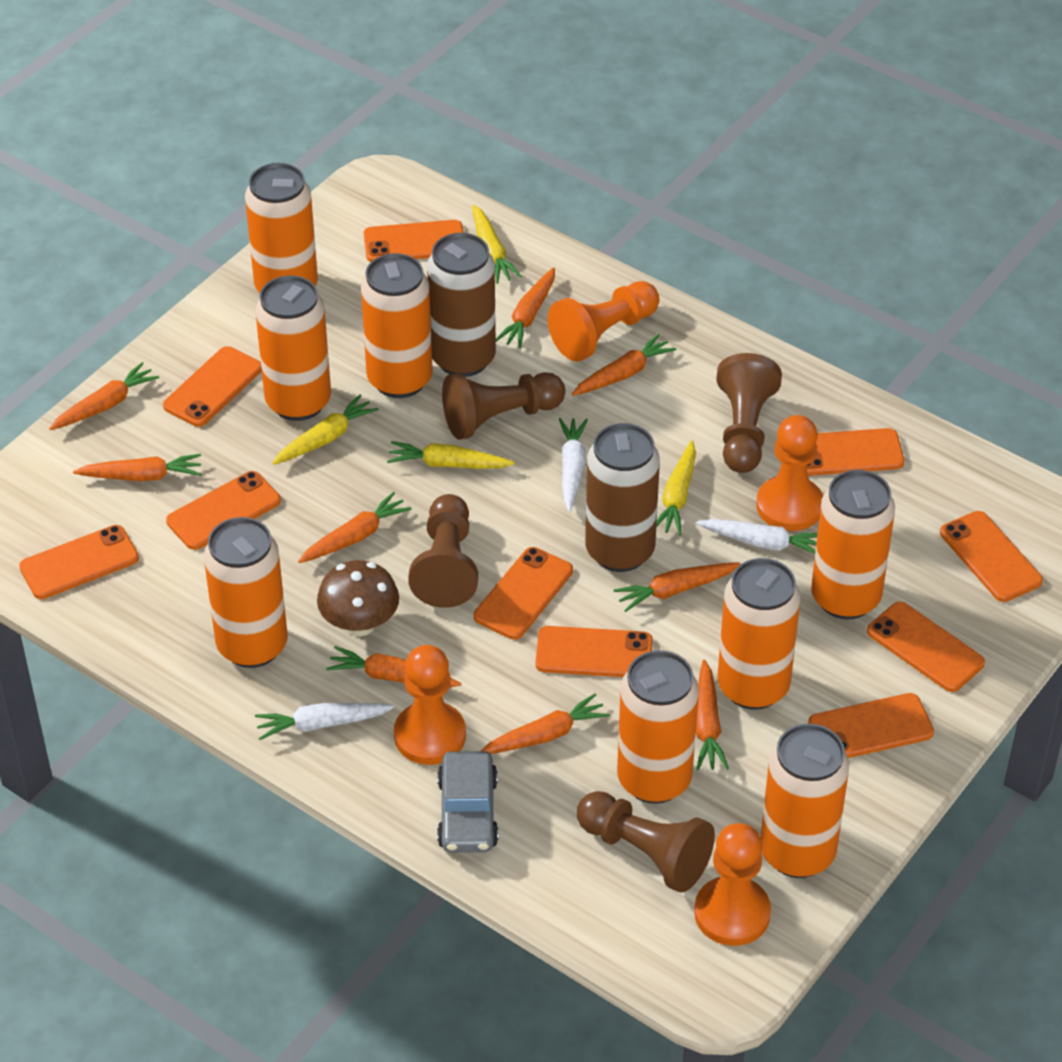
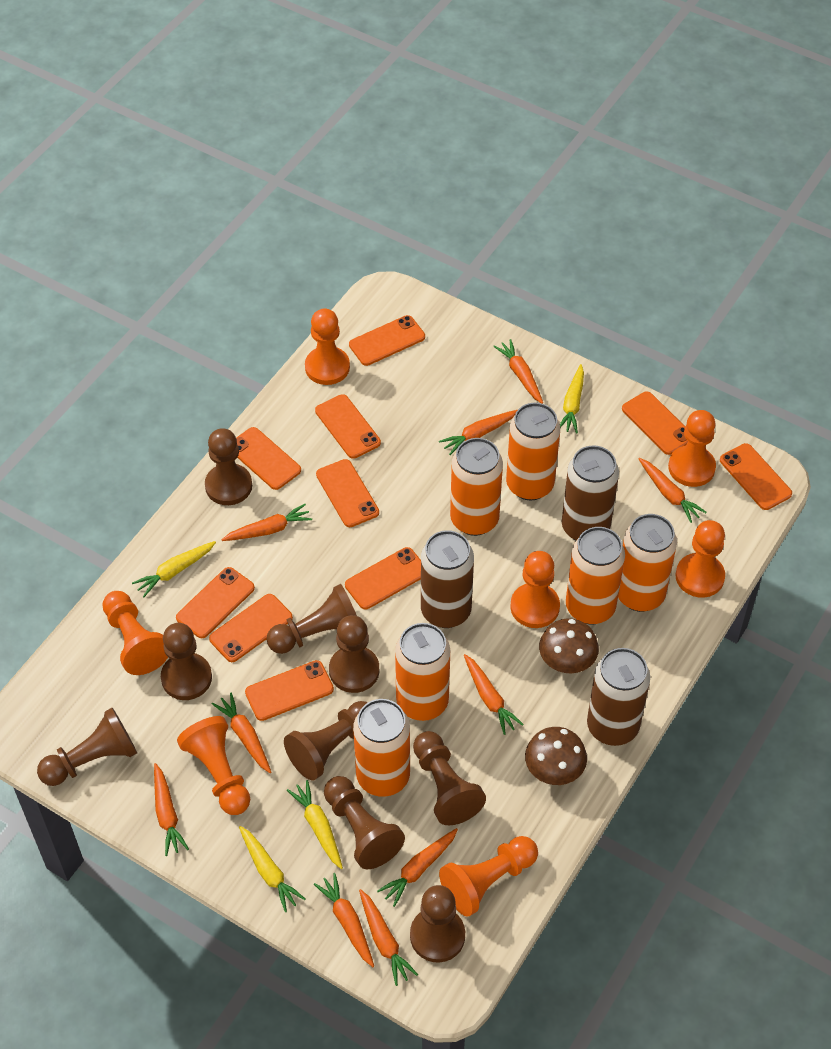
brown can: 2 -> 3
brown mushroom: 1 -> 2
brown pawn: 4 -> 9
grey car: 1 -> 0
orange can: 8 -> 6
orange carrot: 9 -> 10
orange pawn: 4 -> 7
white carrot: 3 -> 0

